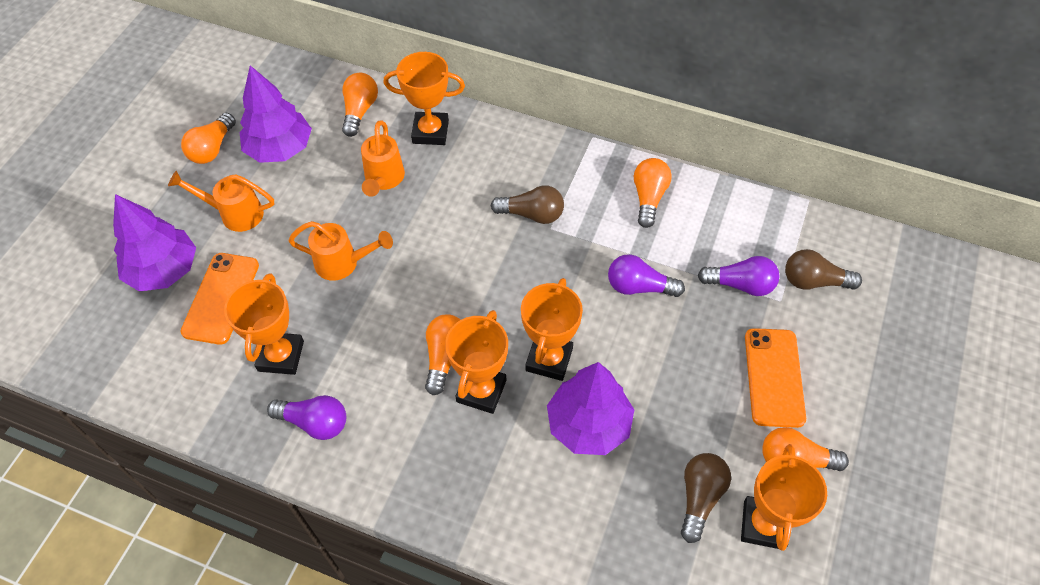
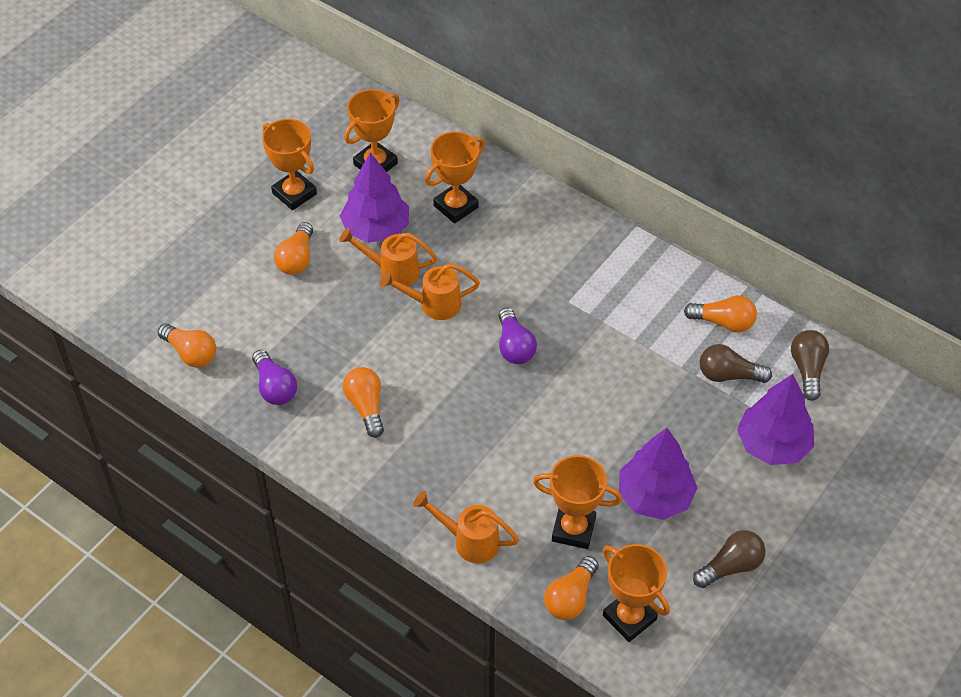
orange phone: 2 -> 0
purple light bulb: 3 -> 2

